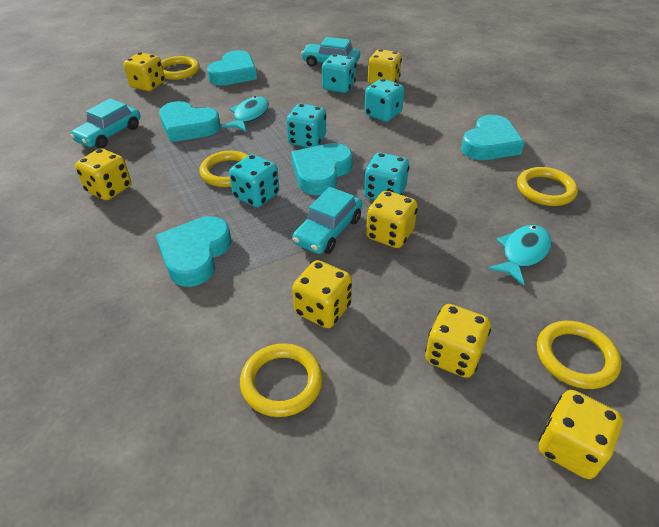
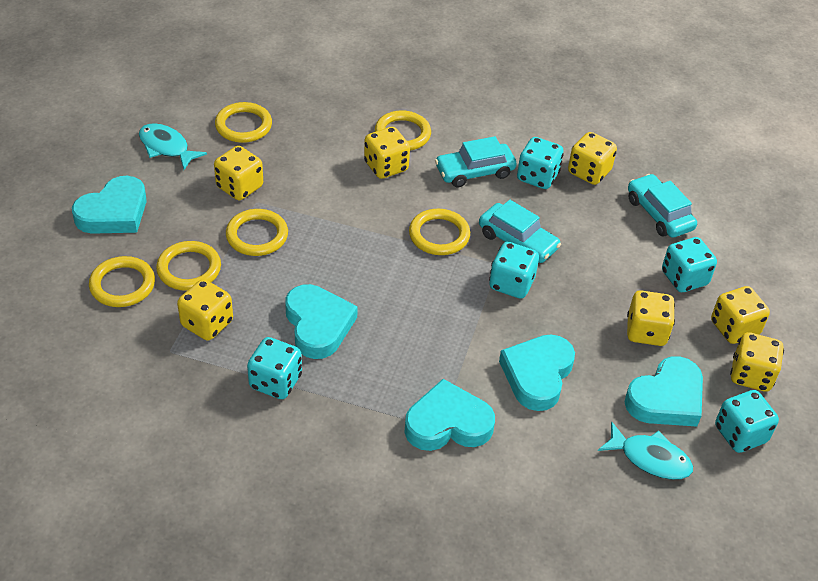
yellow ring: 5 -> 6

